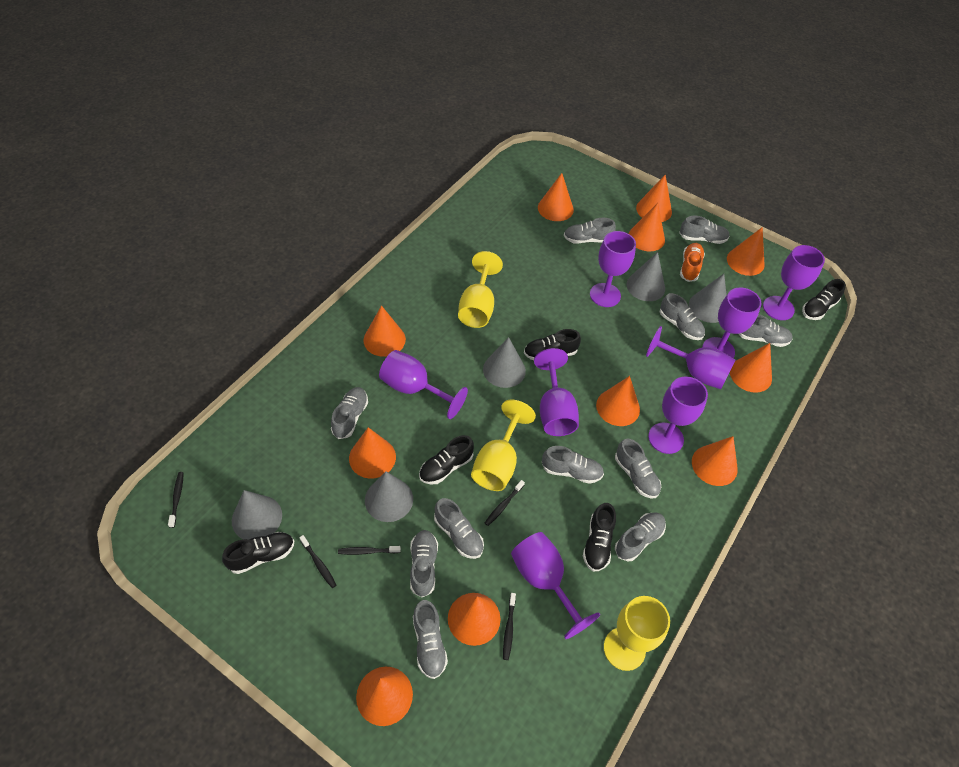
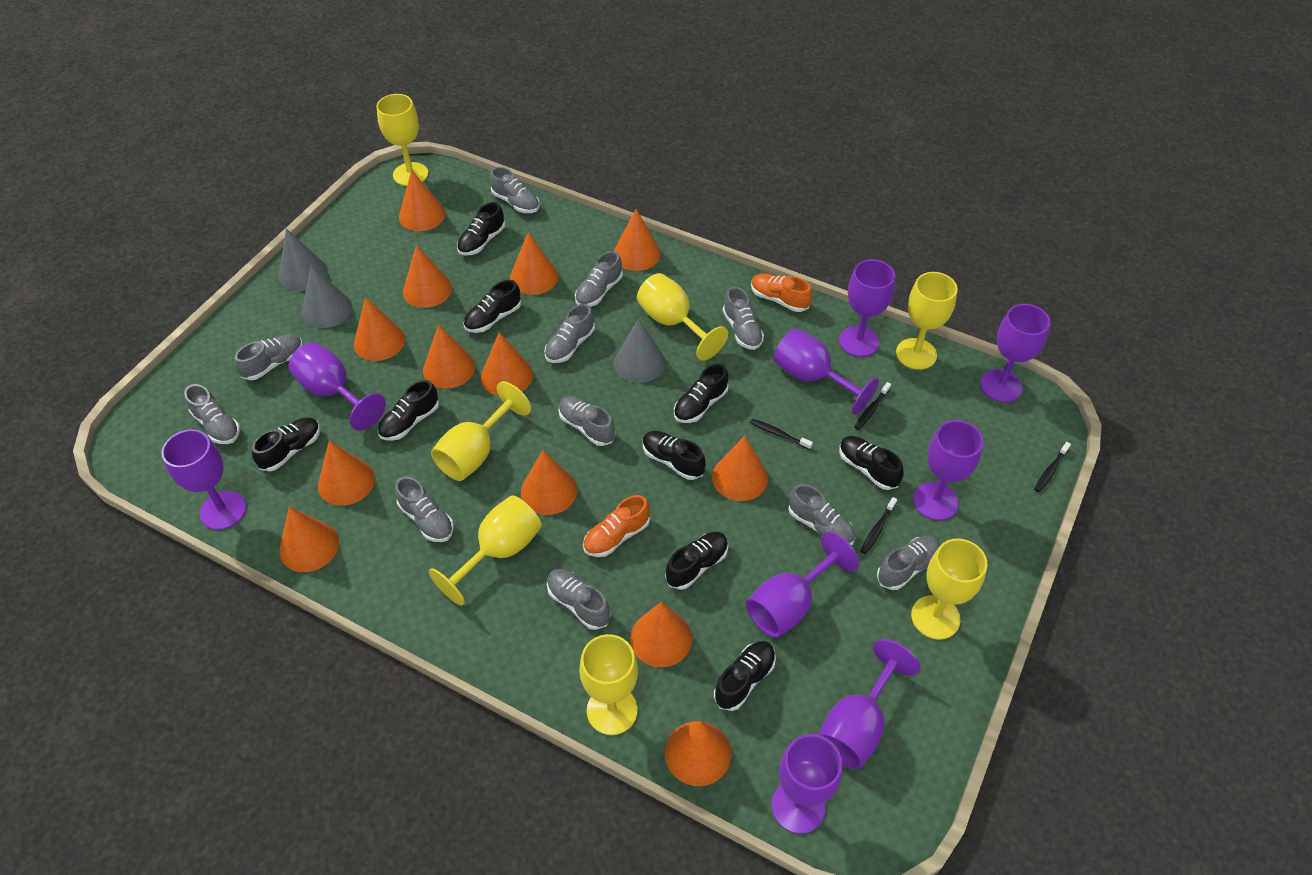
black shoe: 5 -> 9
black toothbrush: 5 -> 4
grey cone: 5 -> 3
orange cone: 11 -> 13
orange shoe: 1 -> 2
purple goblet: 8 -> 9
yellow goblet: 3 -> 7

